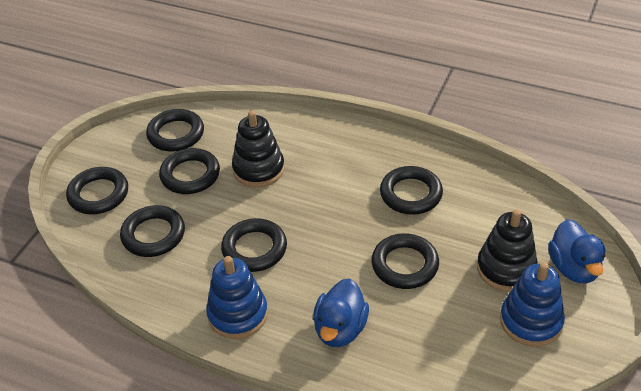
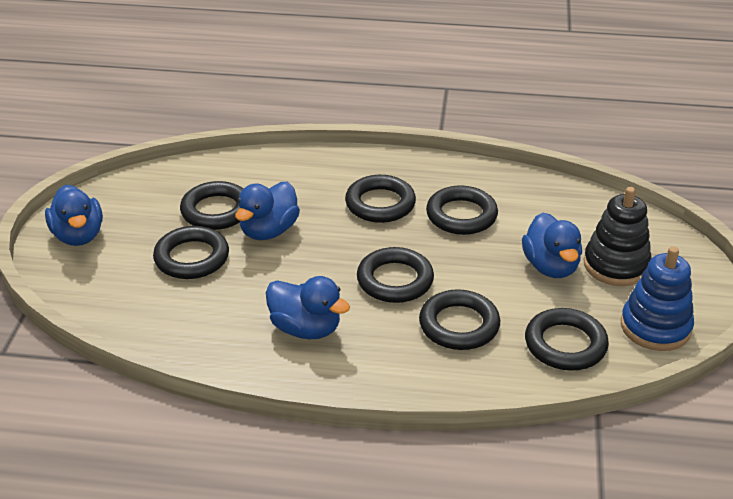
black stacking toy: 2 -> 1
blue duck: 2 -> 4
blue stacking toy: 2 -> 1

